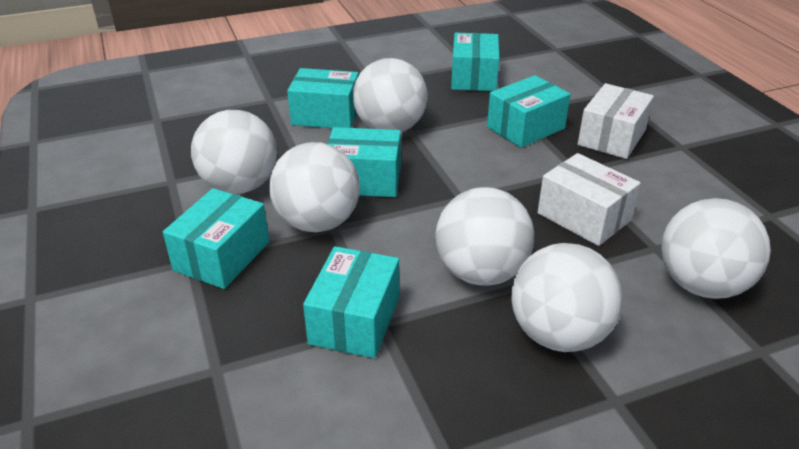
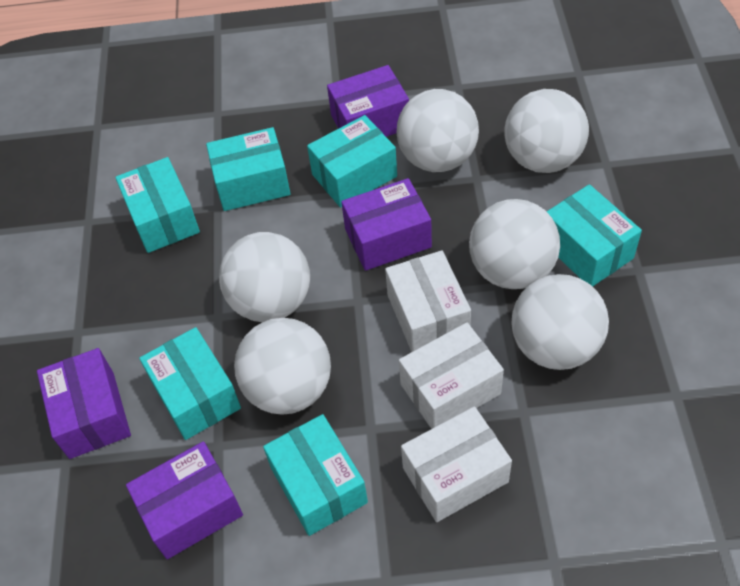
purple box: 0 -> 4
white box: 2 -> 3

